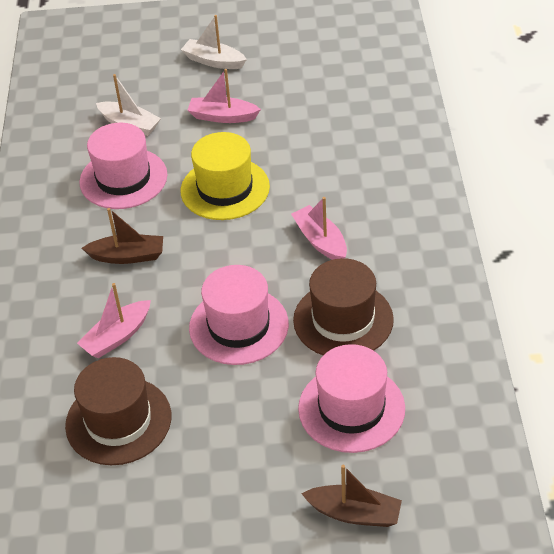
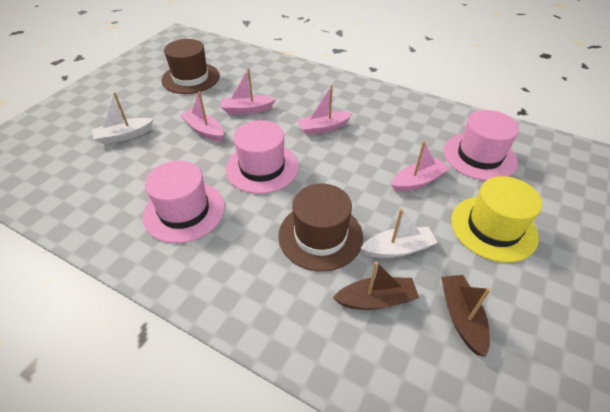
pink boat: 3 -> 4

